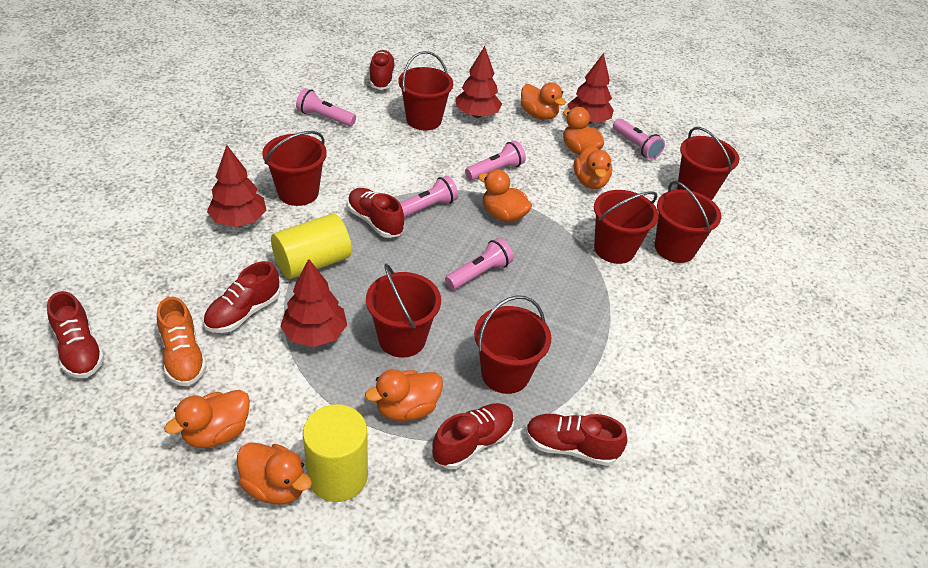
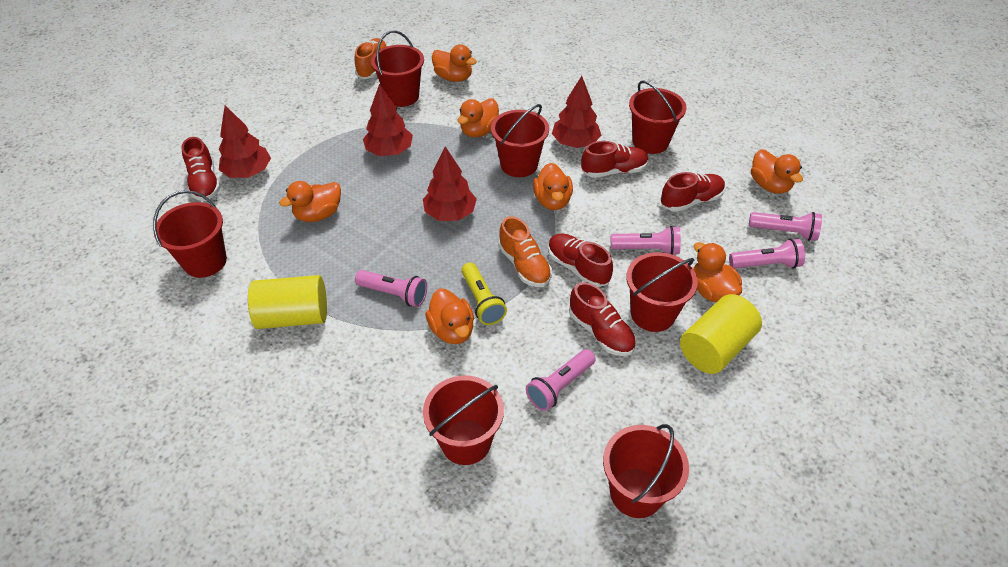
orange shoe: 1 -> 2
red shoe: 6 -> 5
yellow flashlight: 0 -> 1

